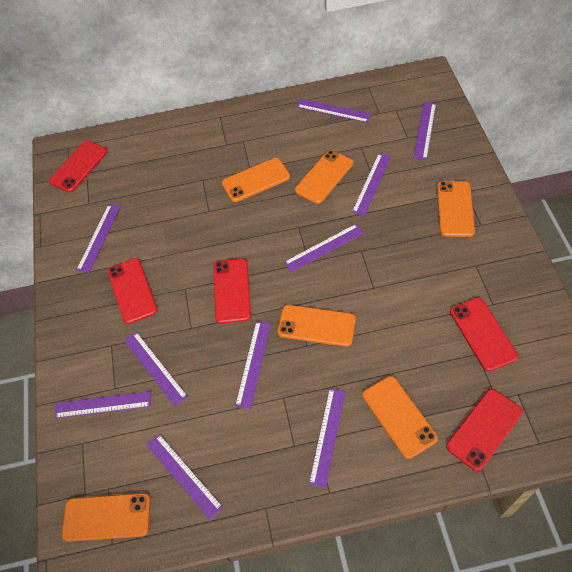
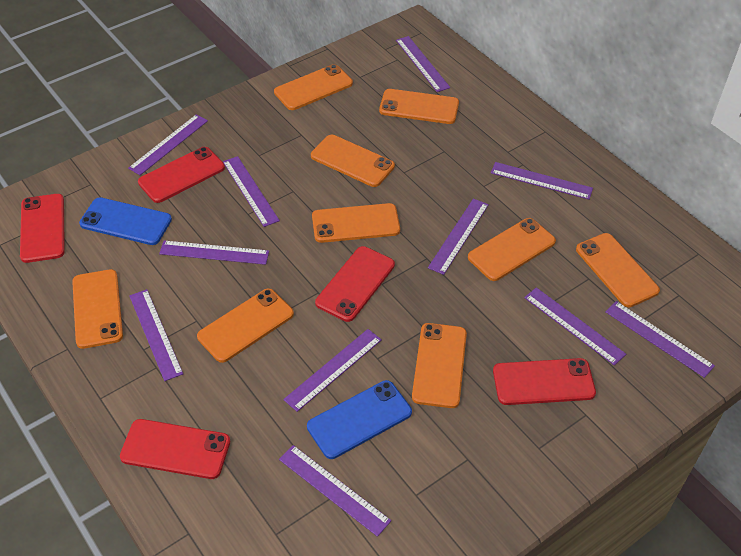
blue phone: 0 -> 2
orange phone: 6 -> 9
purple ruler: 10 -> 11

